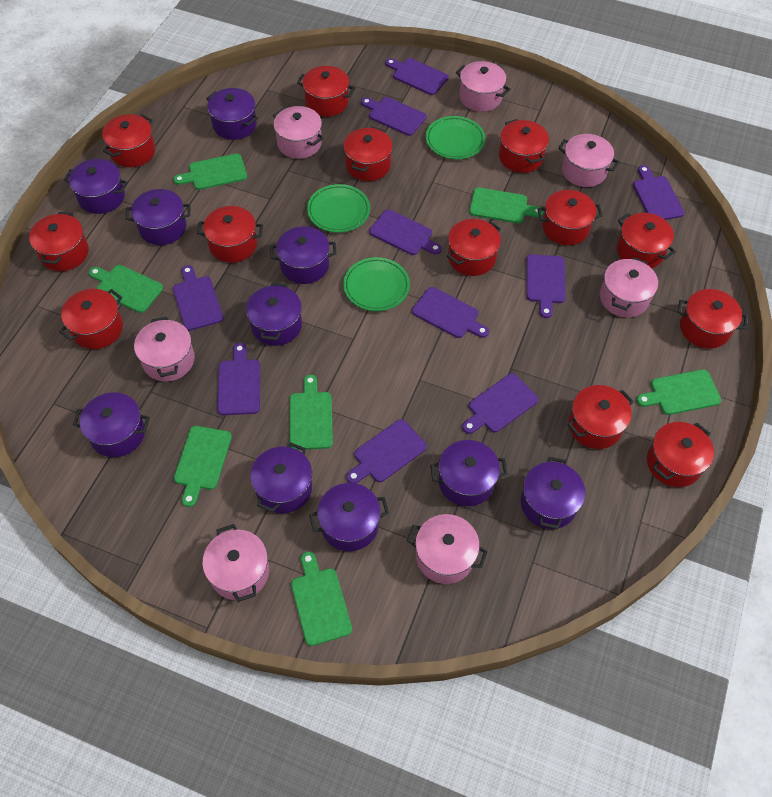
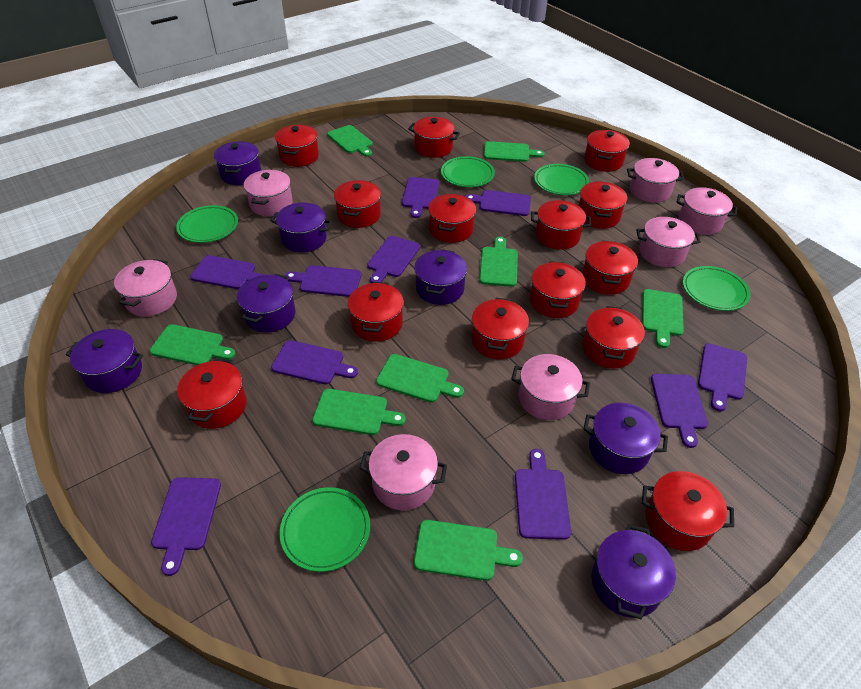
green cutting board: 7 -> 8
green plate: 3 -> 5
purple pot: 10 -> 7
red pot: 13 -> 14

